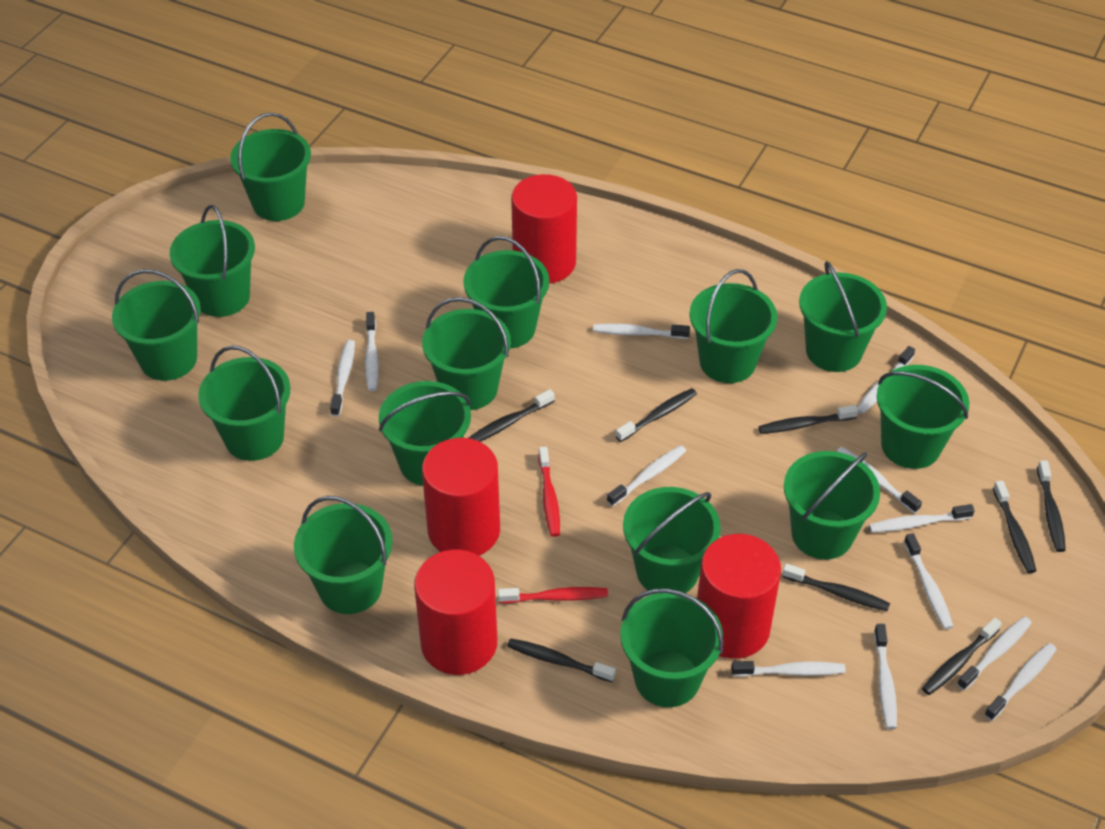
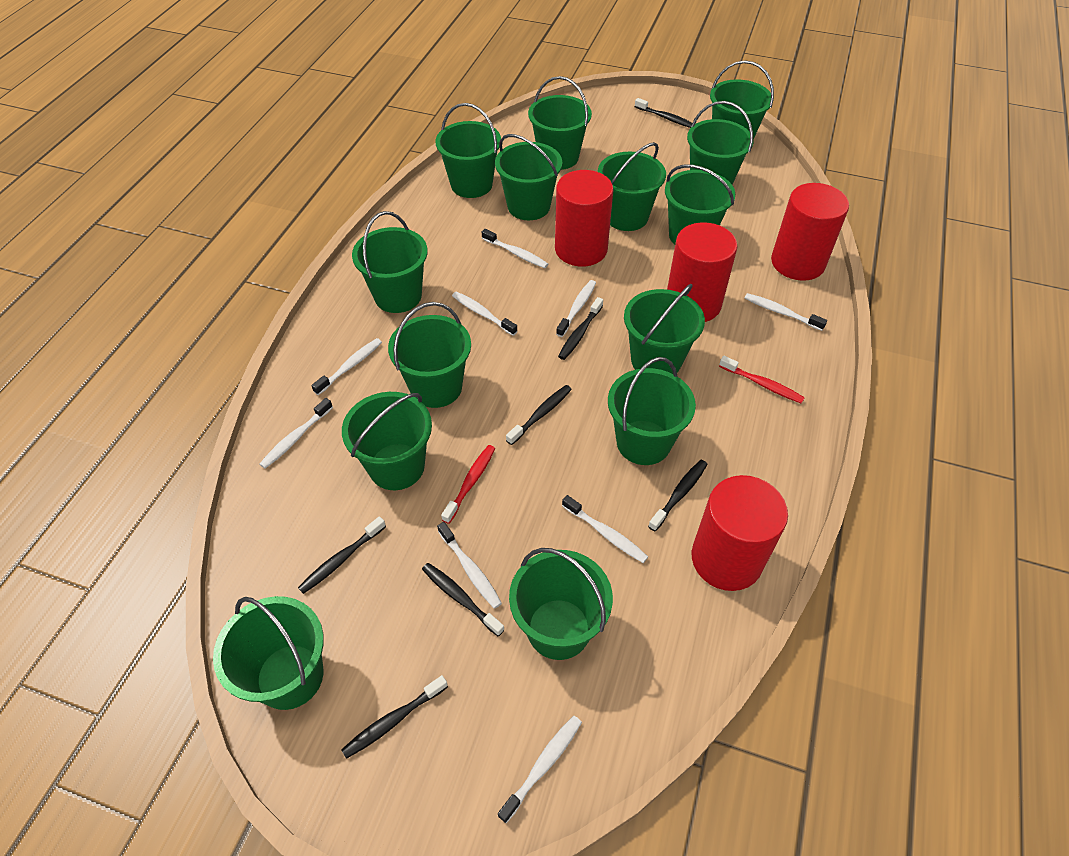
black toothbrush: 8 -> 7
white toothbrush: 12 -> 9

